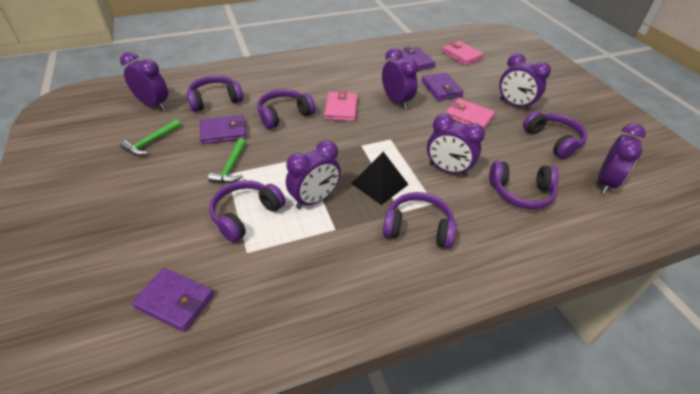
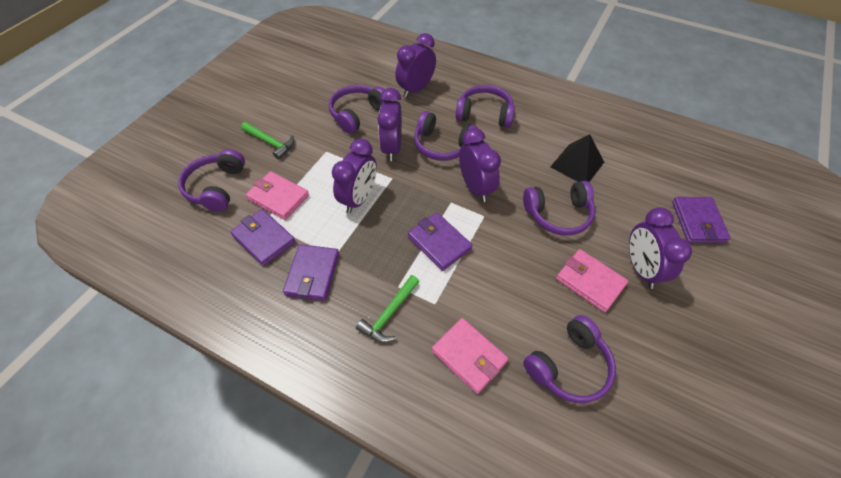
purple clock: 6 -> 5

